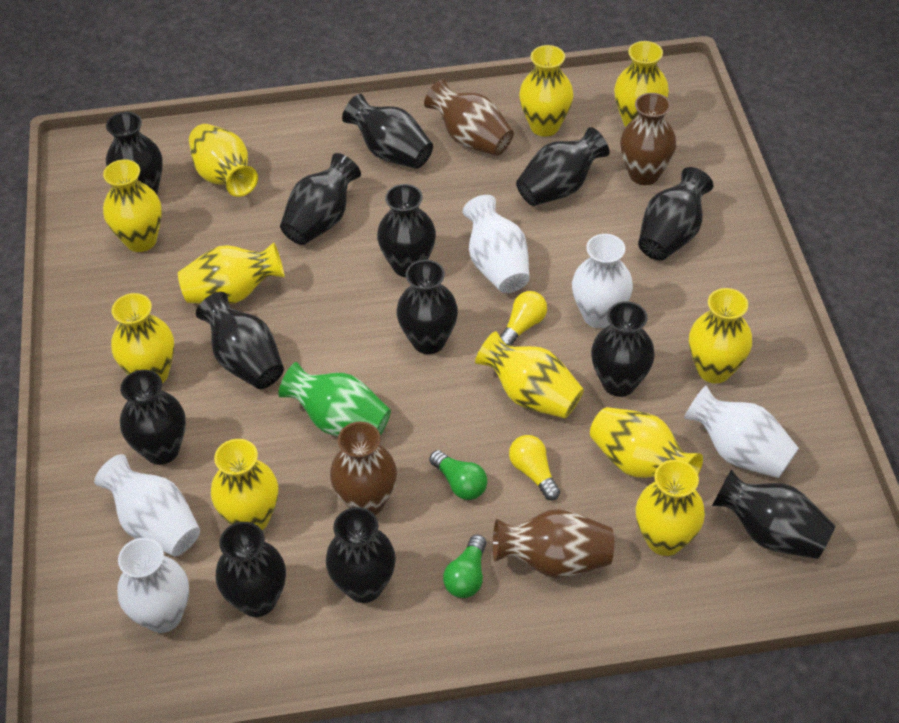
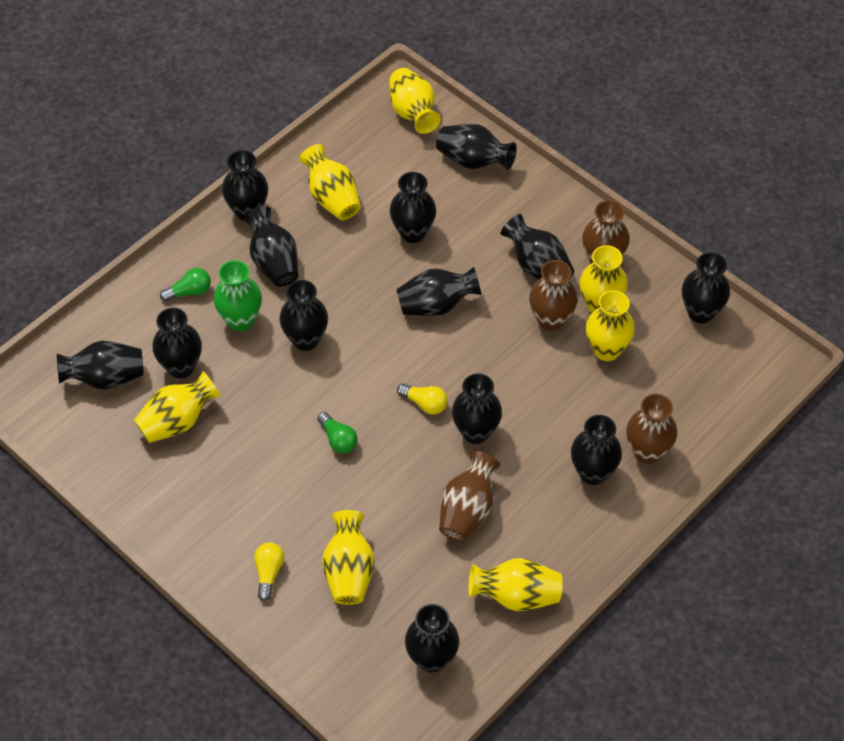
white vase: 5 -> 0
yellow vase: 11 -> 7

